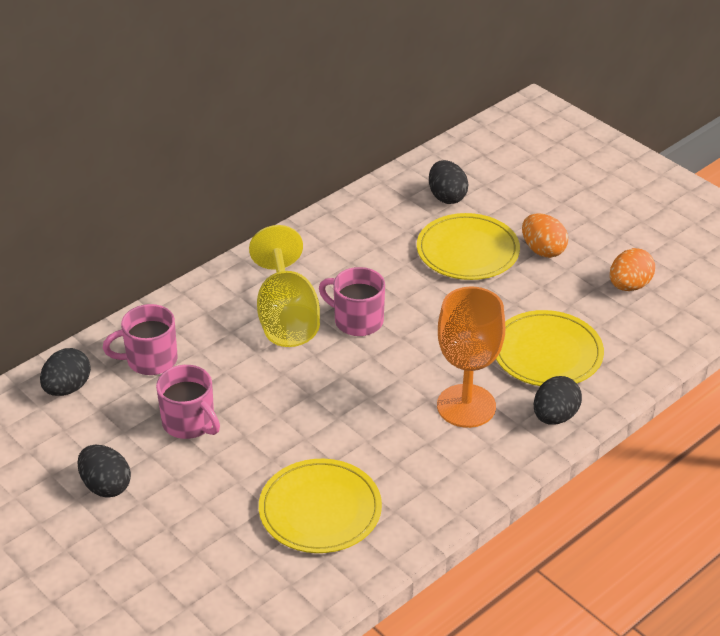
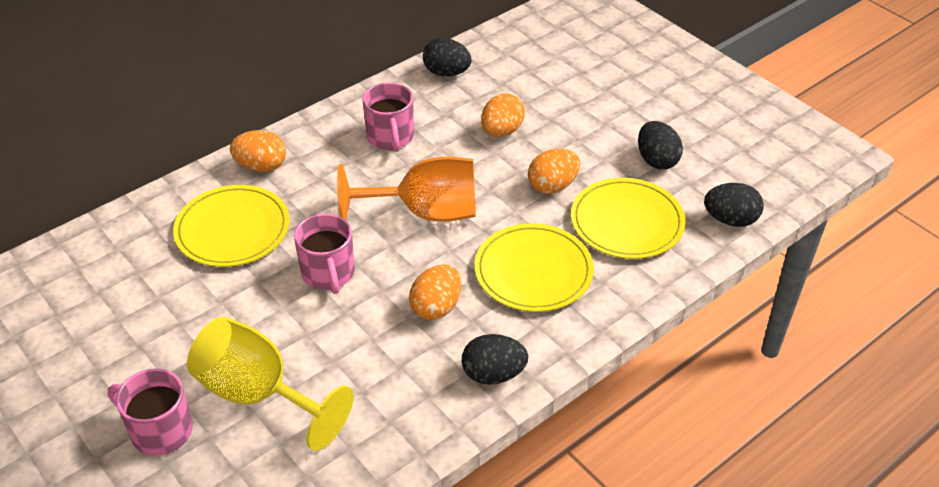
orange egg: 2 -> 4

